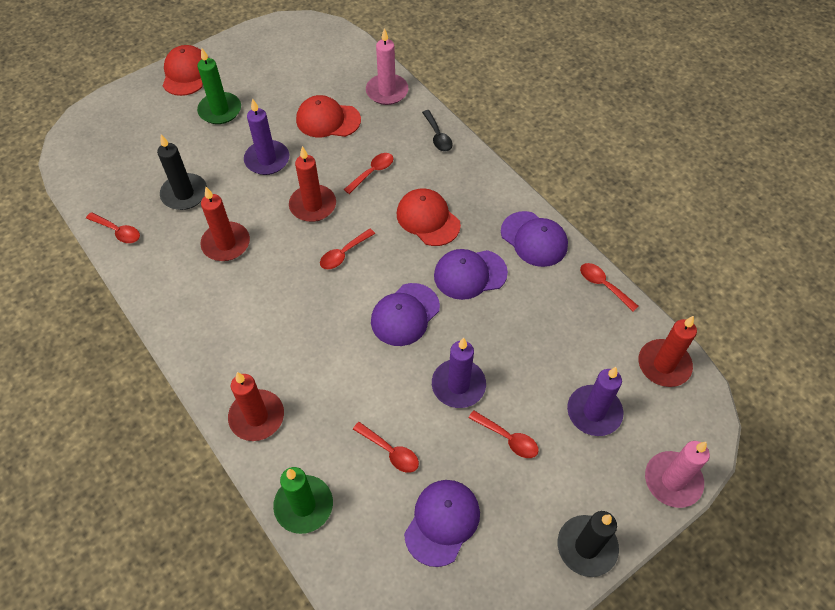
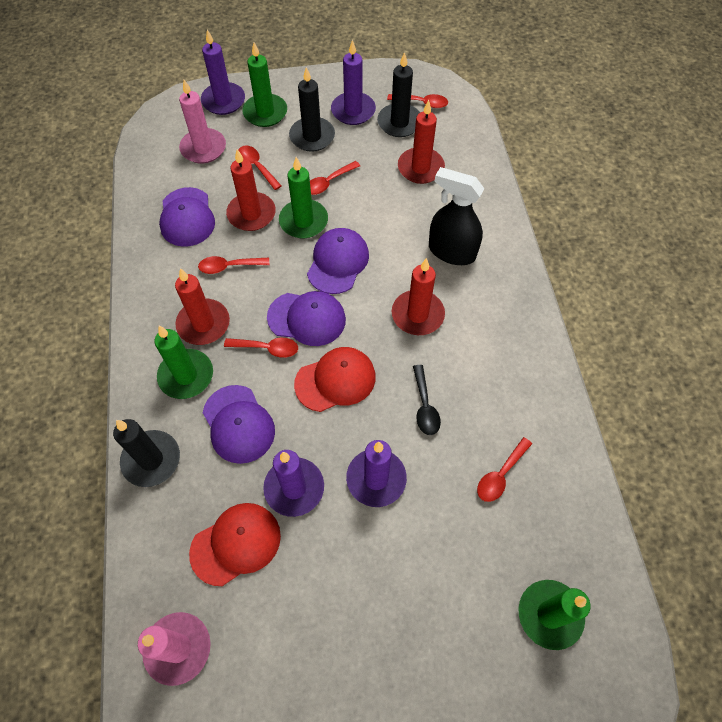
black candle: 2 -> 3
black spray bottle: 0 -> 1
green candle: 2 -> 4
purple candle: 3 -> 4
red cap: 3 -> 2

